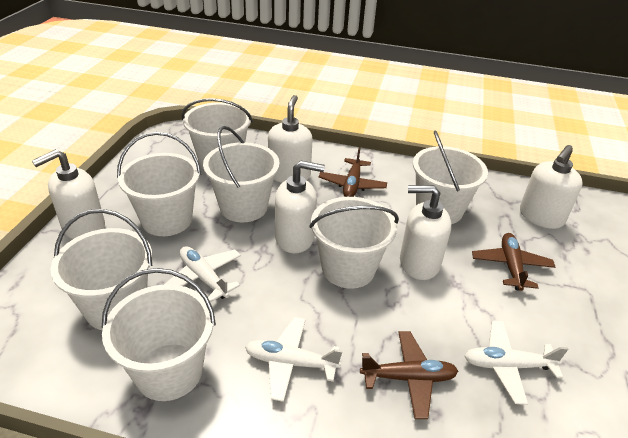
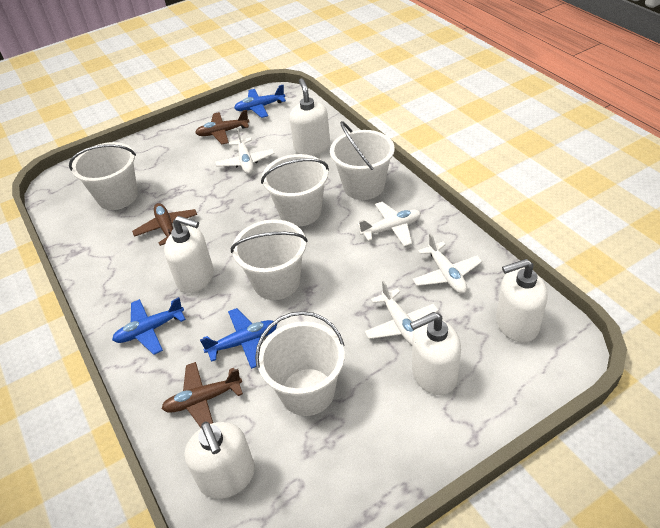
blue plane: 0 -> 3
white bucket: 7 -> 5
white plane: 3 -> 4

